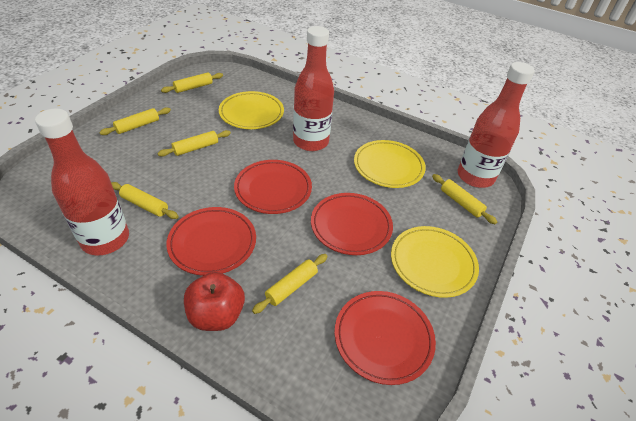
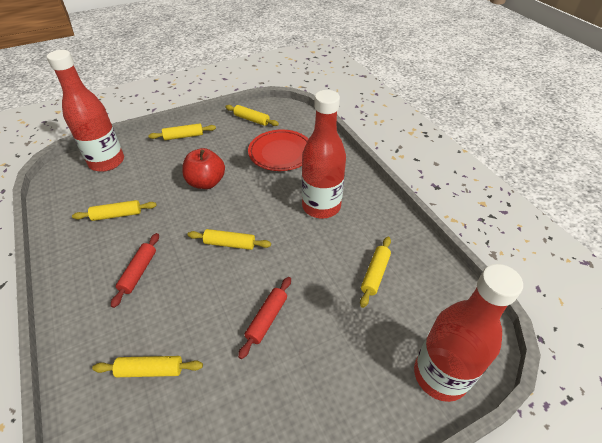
red plate: 4 -> 1
red rolling pin: 0 -> 2
yellow plate: 3 -> 0

